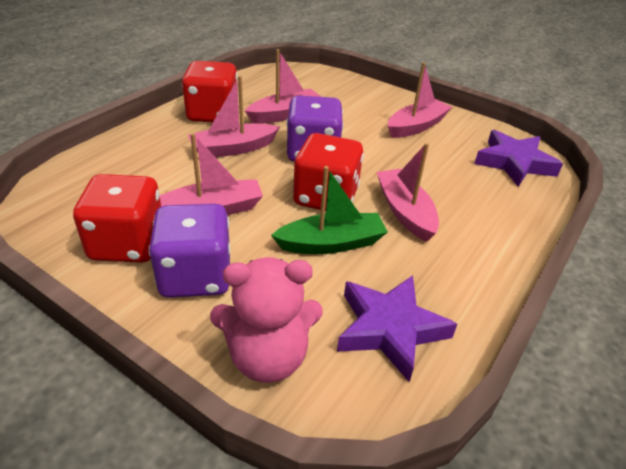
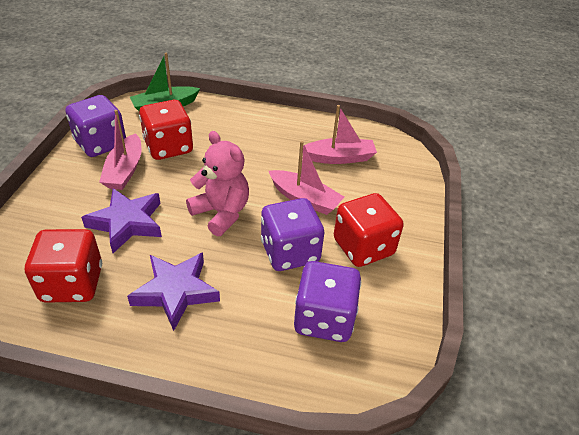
pink boat: 5 -> 3
purple dice: 2 -> 3

